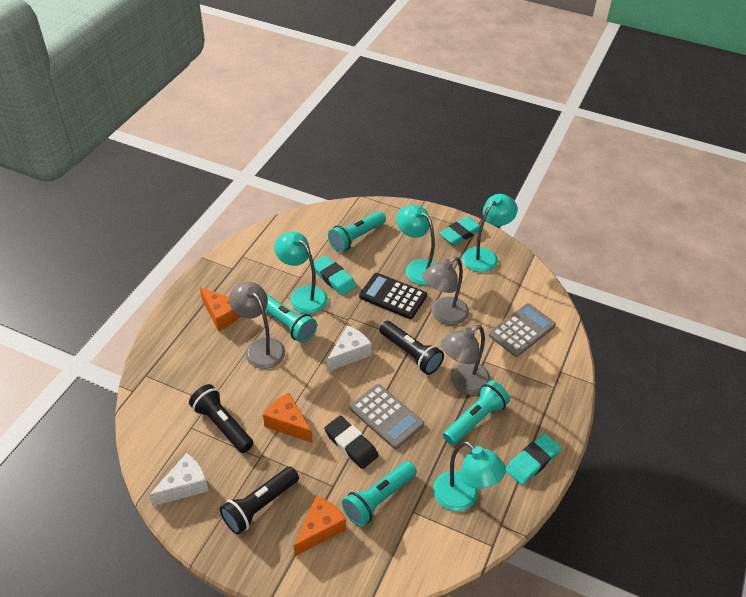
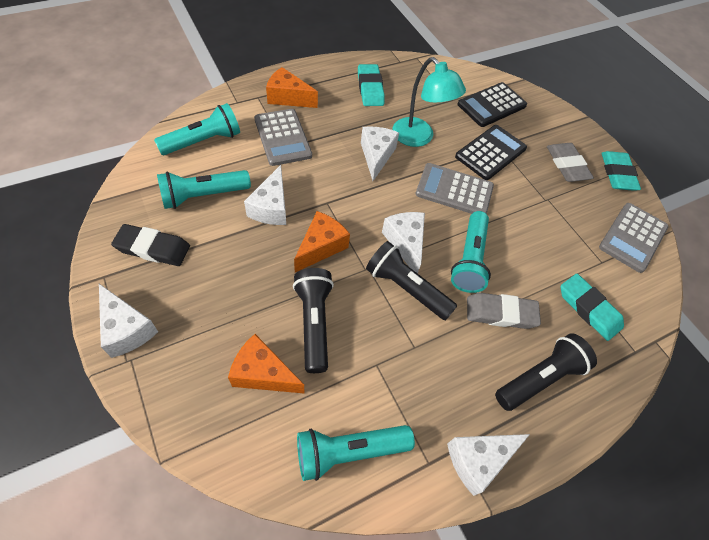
black calculator: 1 -> 2
grey calculator: 2 -> 3
grey eraser: 0 -> 2
grey lamp: 3 -> 0
turquoise lamp: 4 -> 1
white cheese: 2 -> 5

